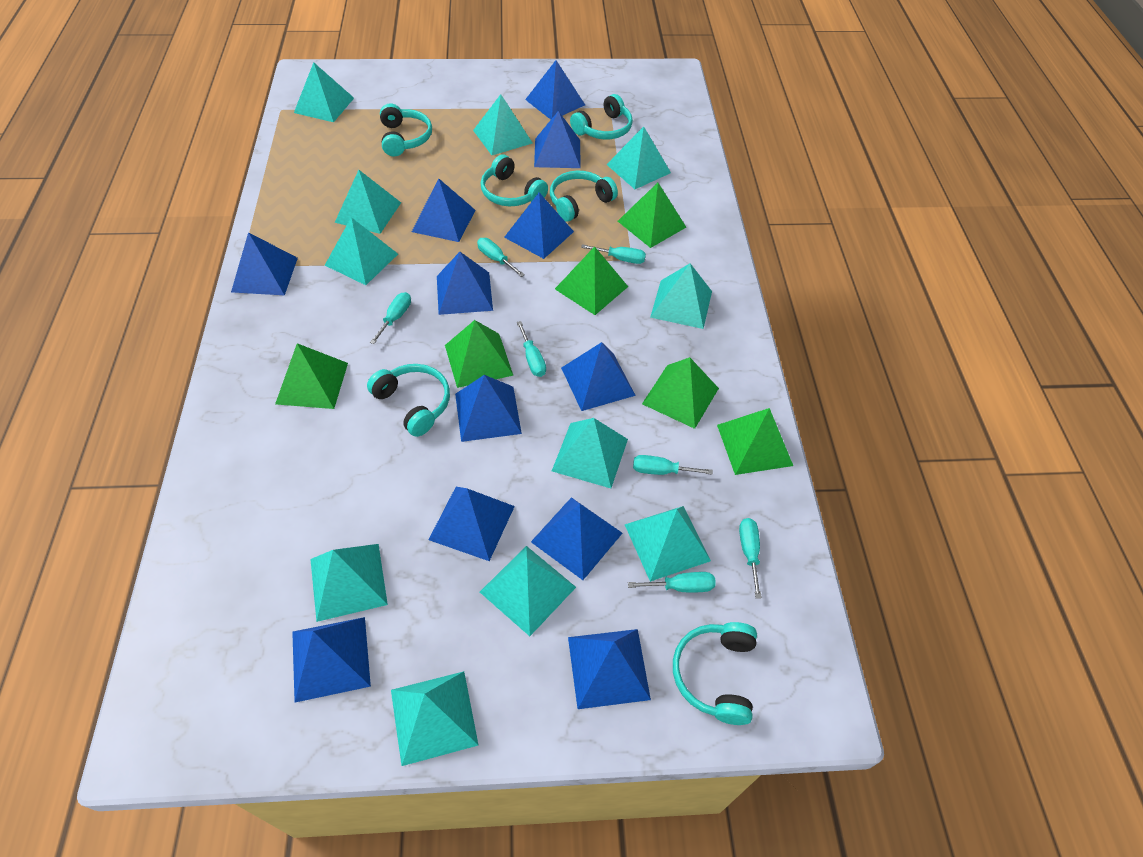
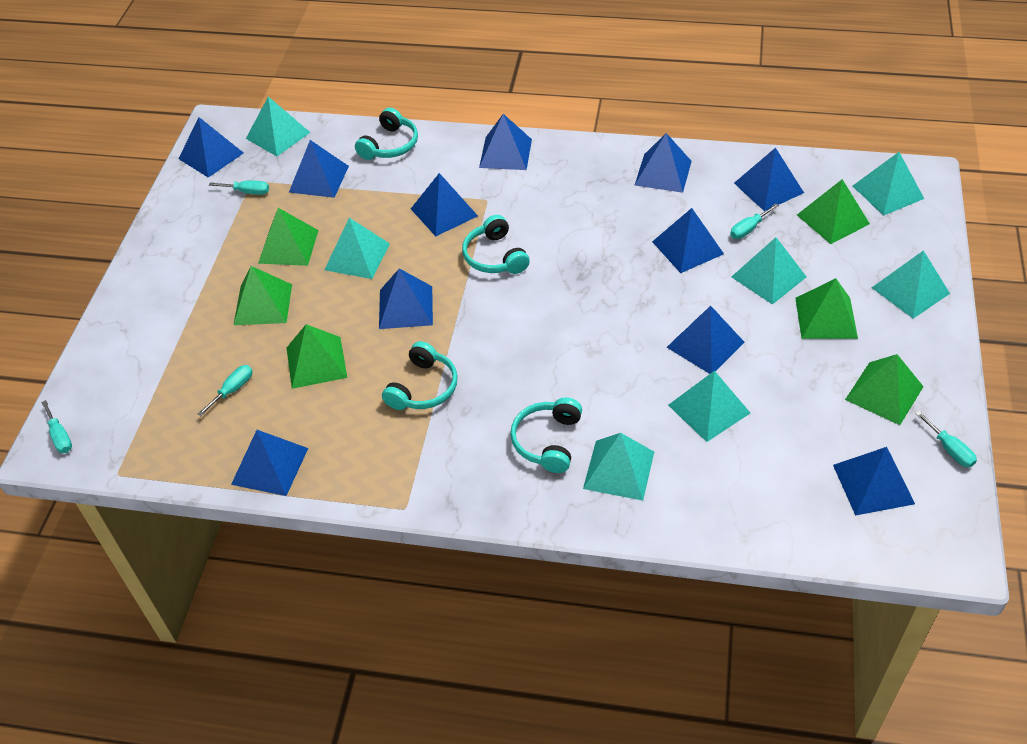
blue pyramid: 12 -> 11
turquoise headphones: 6 -> 4
turquoise pyramid: 11 -> 7
turquoise screwdriver: 7 -> 5

